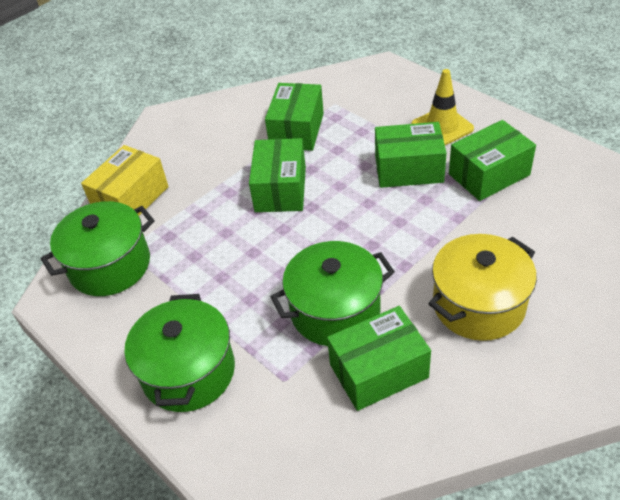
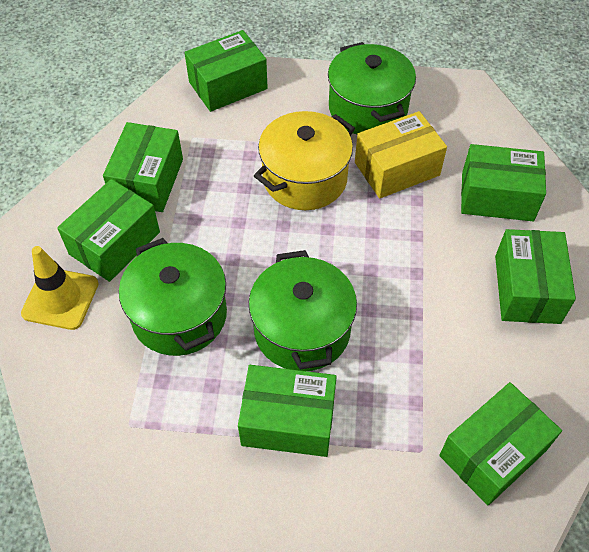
green box: 5 -> 7

